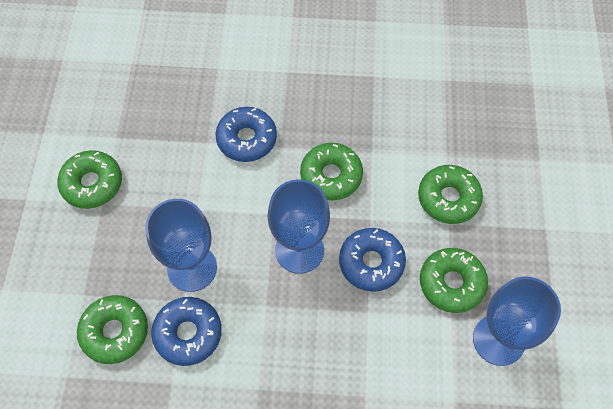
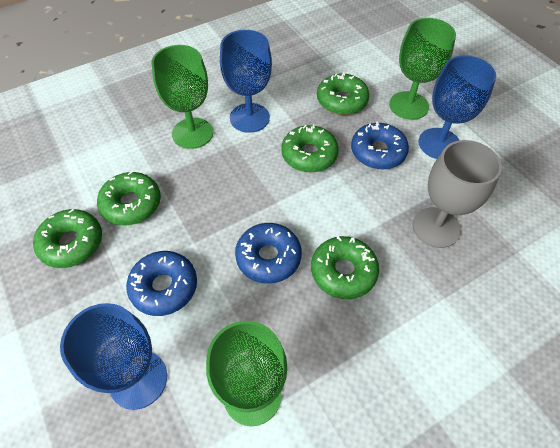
green goblet: 0 -> 3
grey goblet: 0 -> 1

